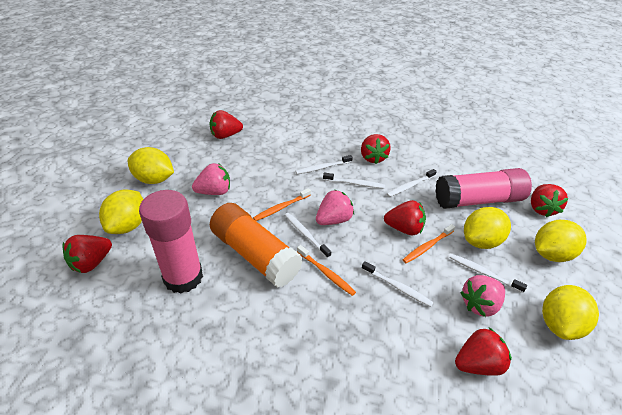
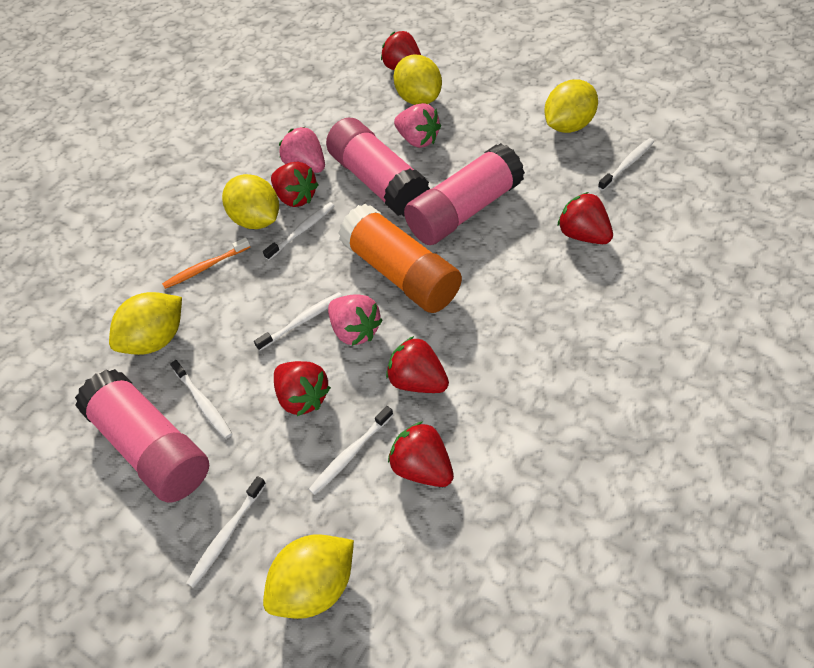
orange toothbrush: 3 -> 1
pink glue stick: 2 -> 3

